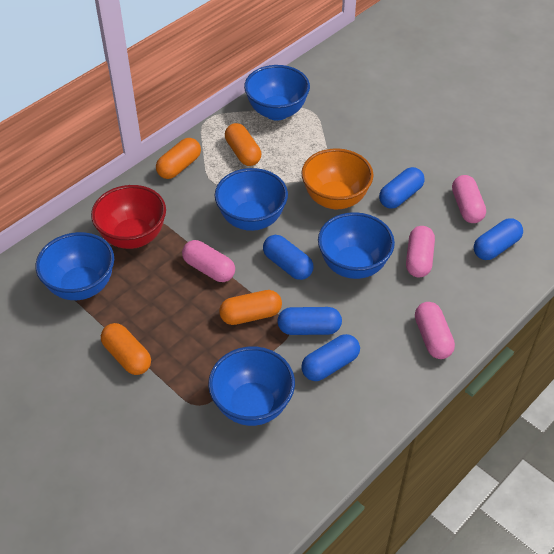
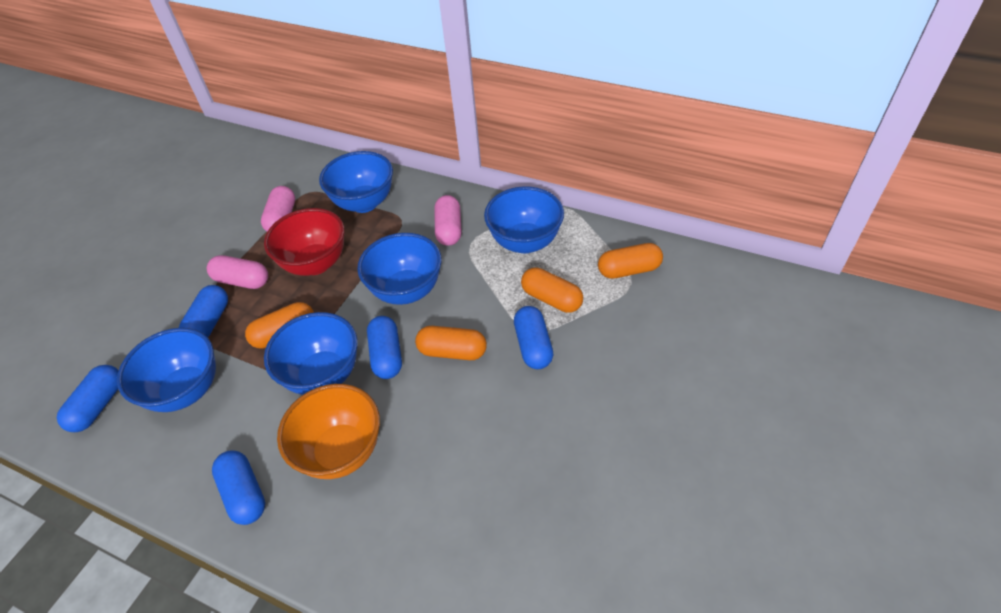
pink capsule: 4 -> 3

